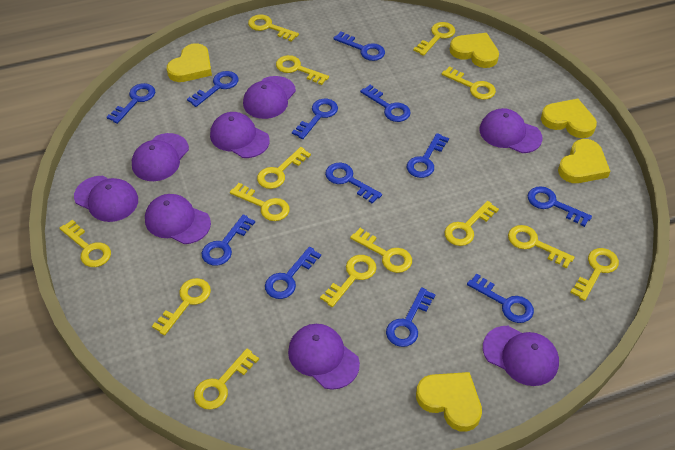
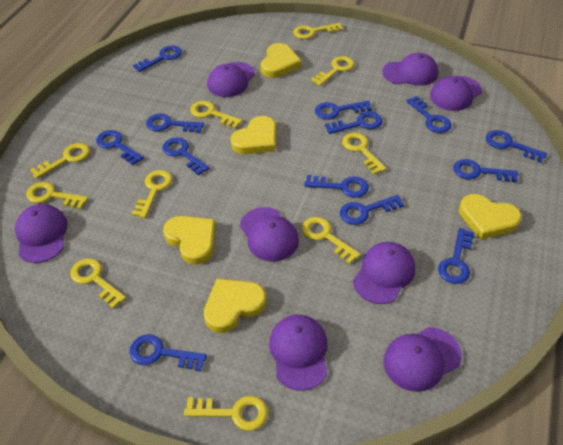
blue key: 12 -> 13
yellow key: 14 -> 10

